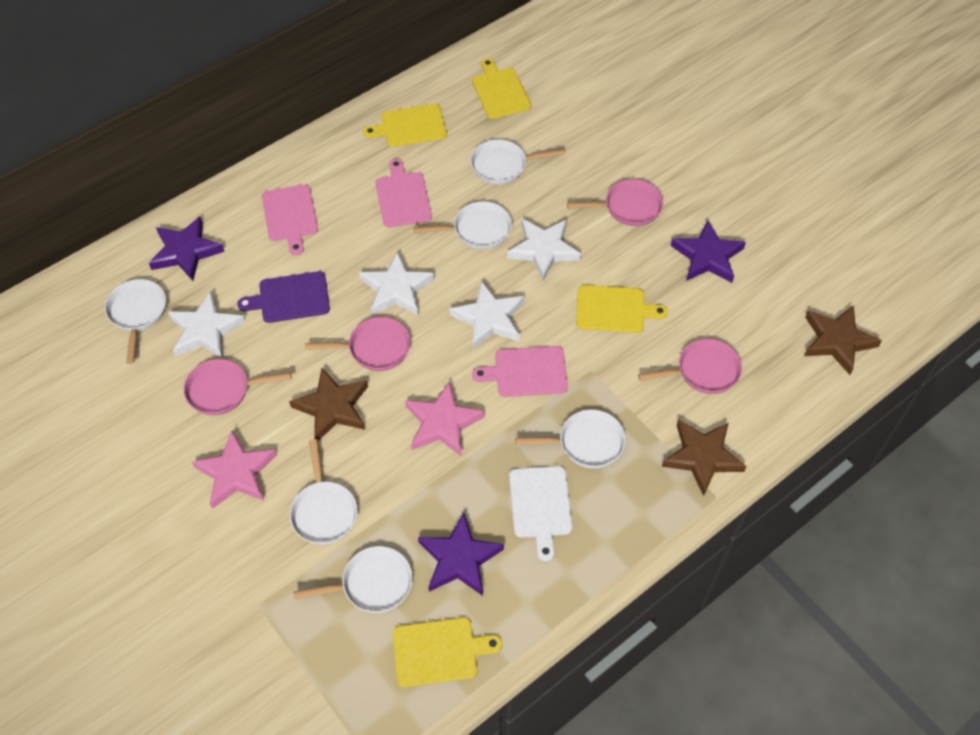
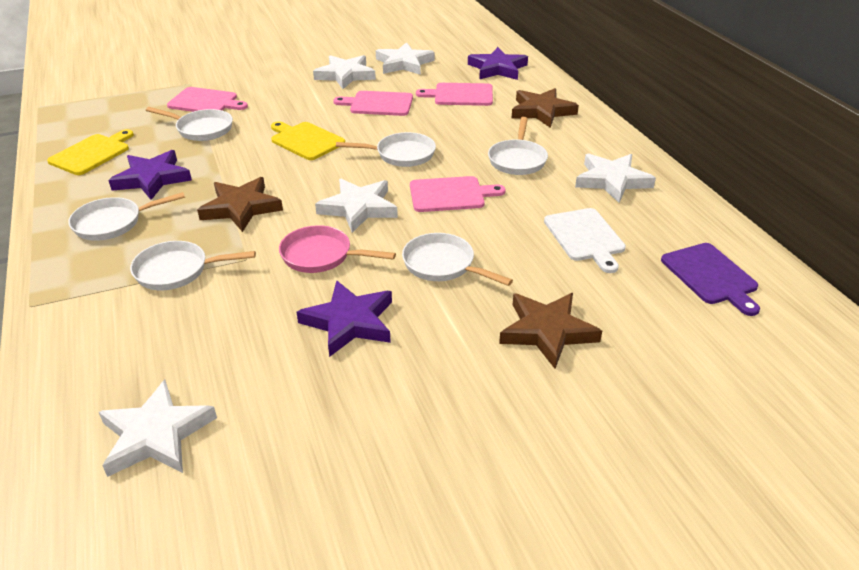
pink cutting board: 3 -> 4
pink pan: 4 -> 1
pink star: 2 -> 0
white star: 4 -> 5
yellow cutting board: 4 -> 2

